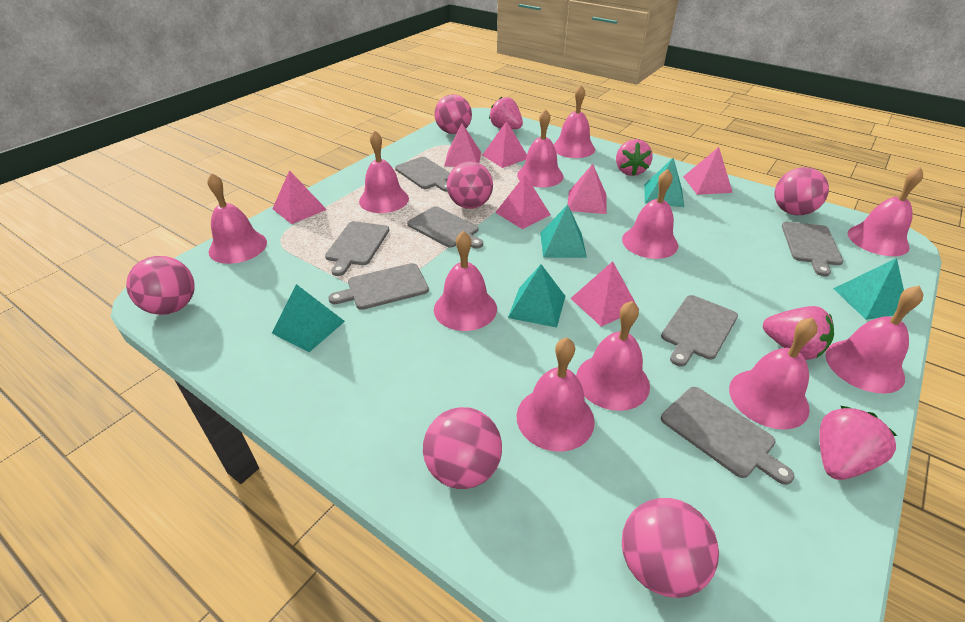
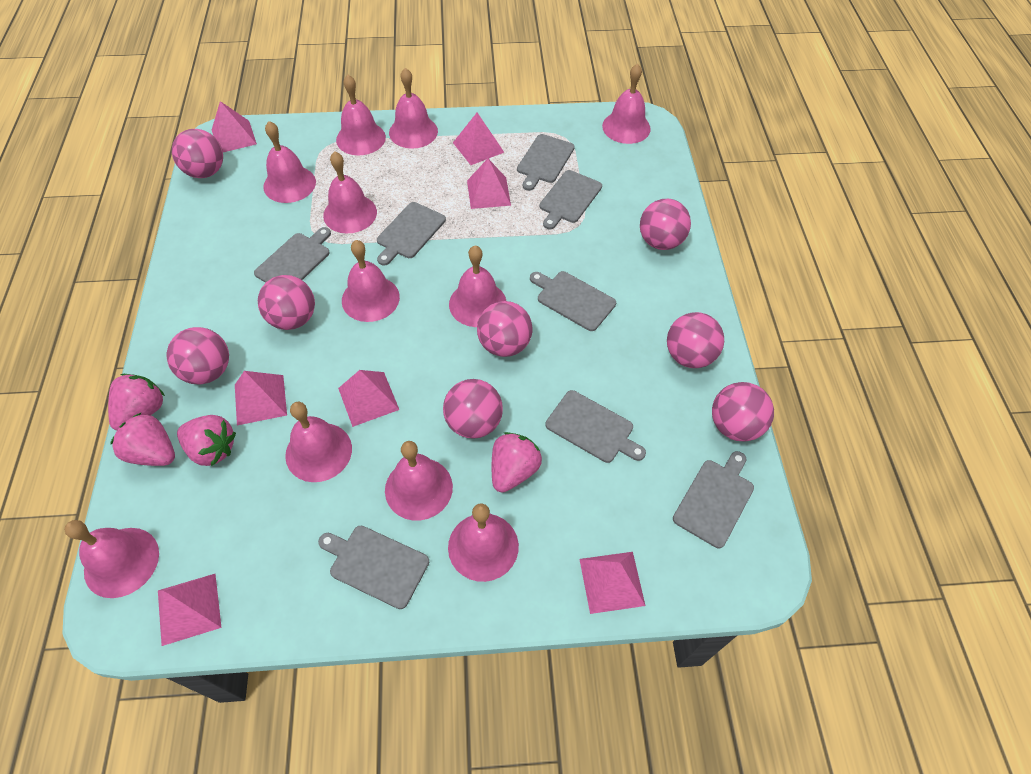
grey cutting board: 7 -> 8
pink ball: 6 -> 8
turquoise pyramid: 5 -> 0

